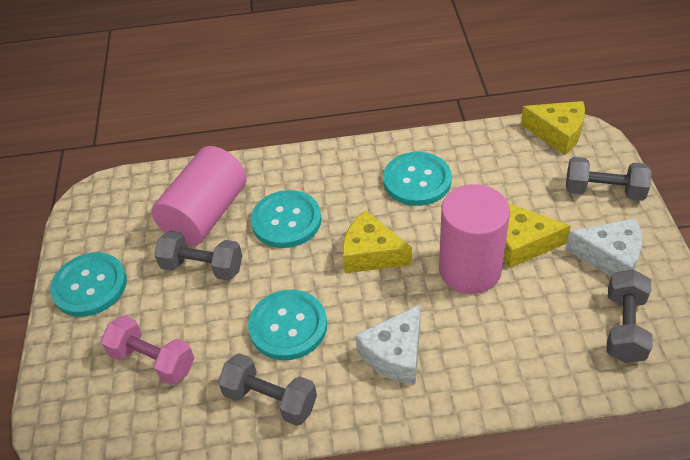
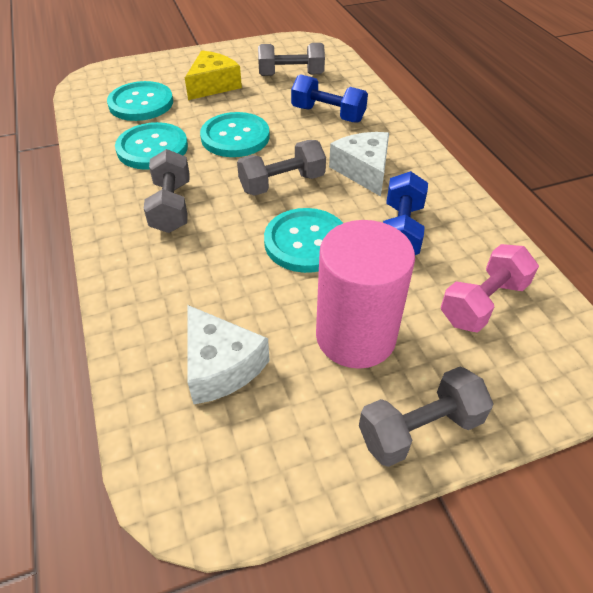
blue dumbbell: 0 -> 2
pink cylinder: 2 -> 1
yellow cheese: 3 -> 1

